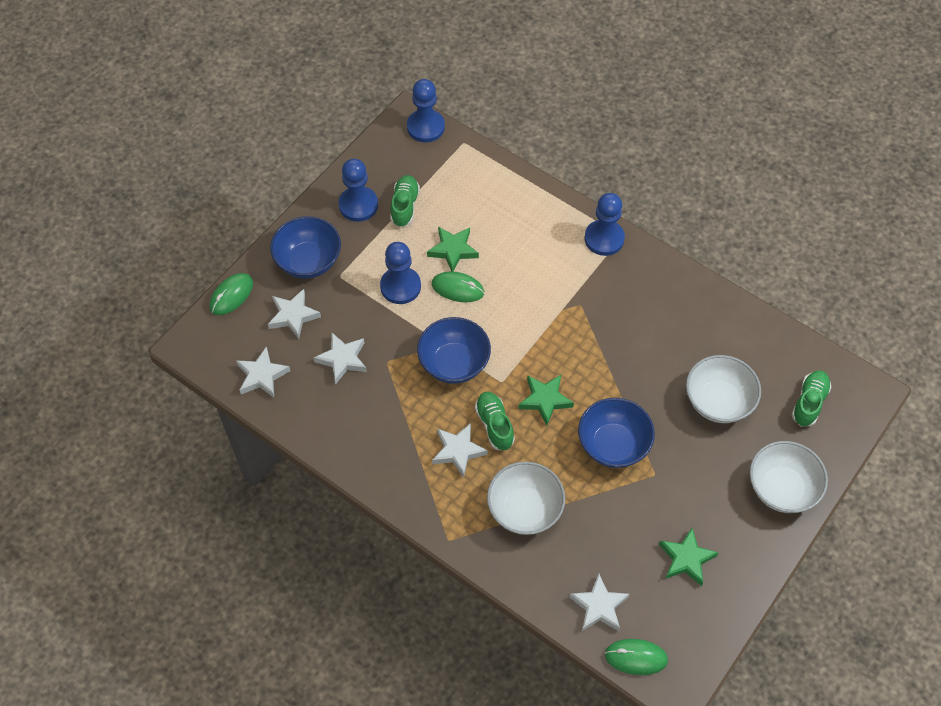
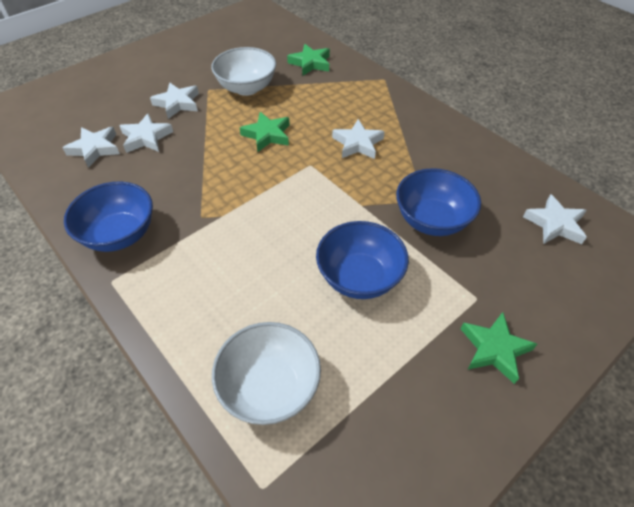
blue pawn: 4 -> 0
green mouse: 3 -> 0
green shoe: 3 -> 0
white bowl: 3 -> 2

